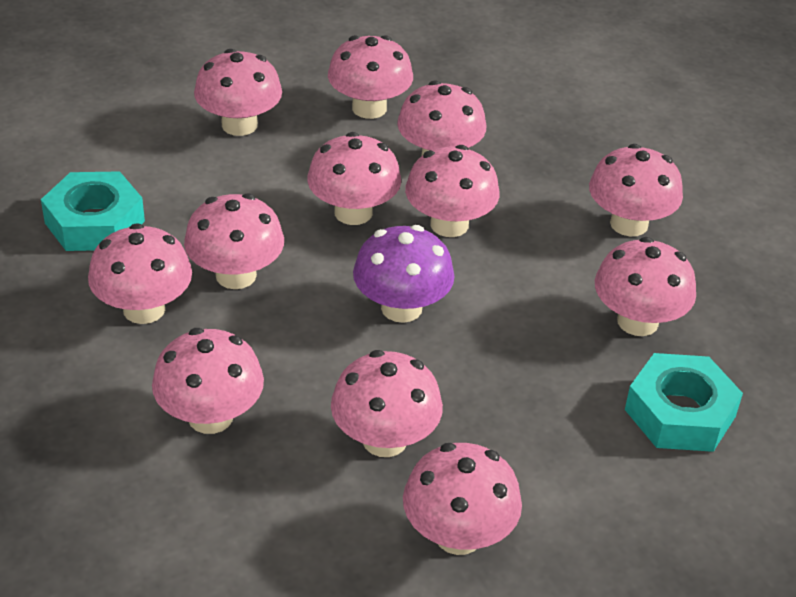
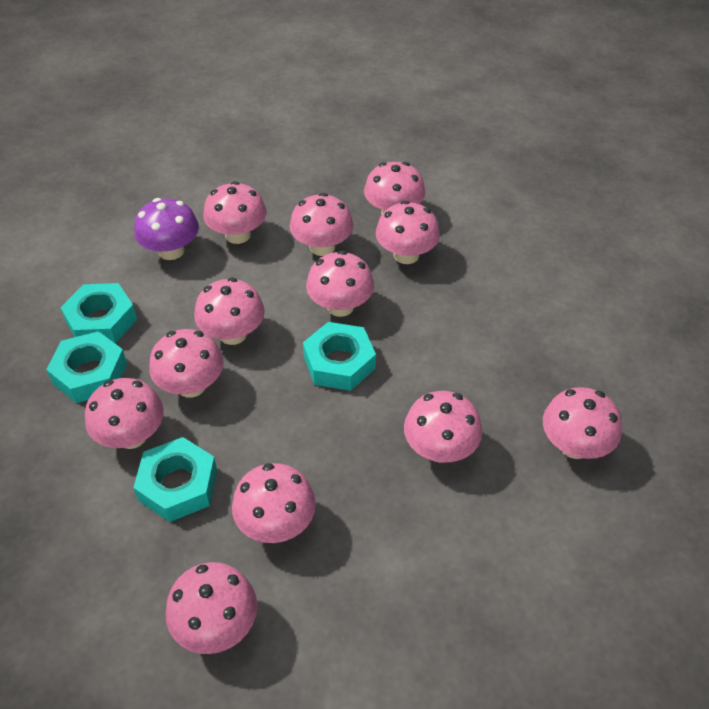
turquoise nut: 2 -> 4

